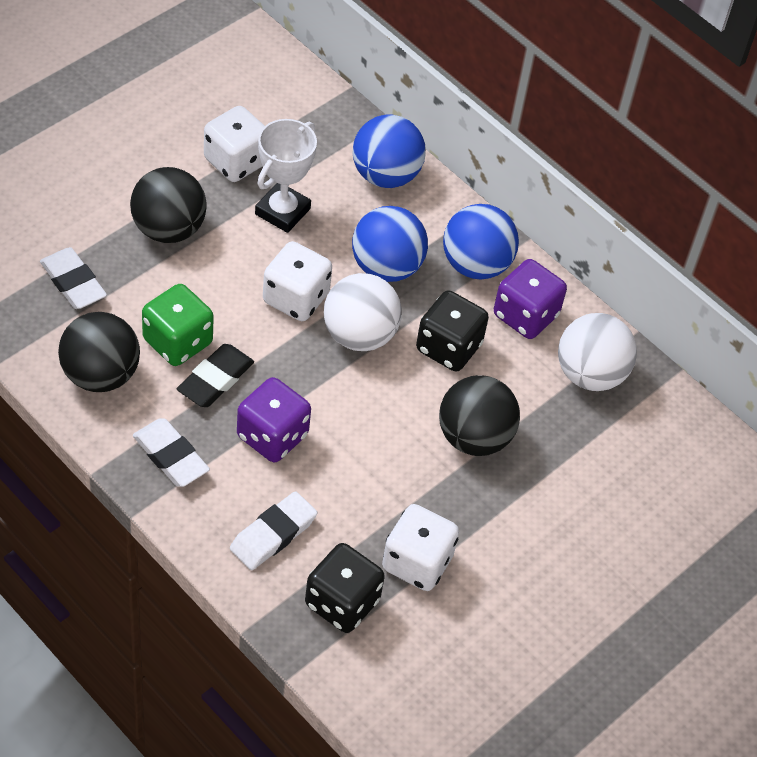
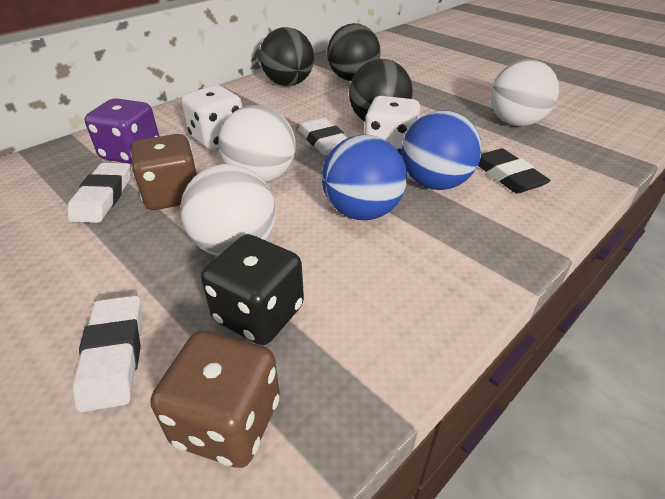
black dice: 2 -> 1
blue ball: 3 -> 2
brown dice: 0 -> 2
green dice: 1 -> 0
purple dice: 2 -> 1
white ball: 2 -> 3
white dice: 3 -> 2
white trophy: 1 -> 0

